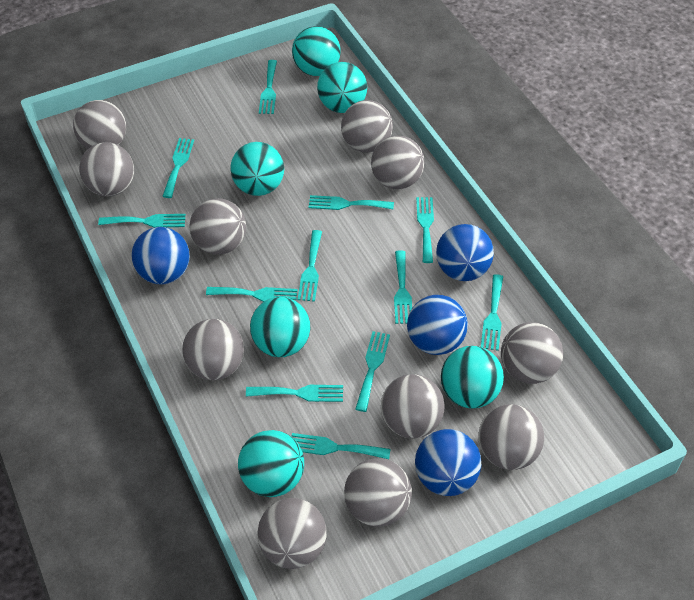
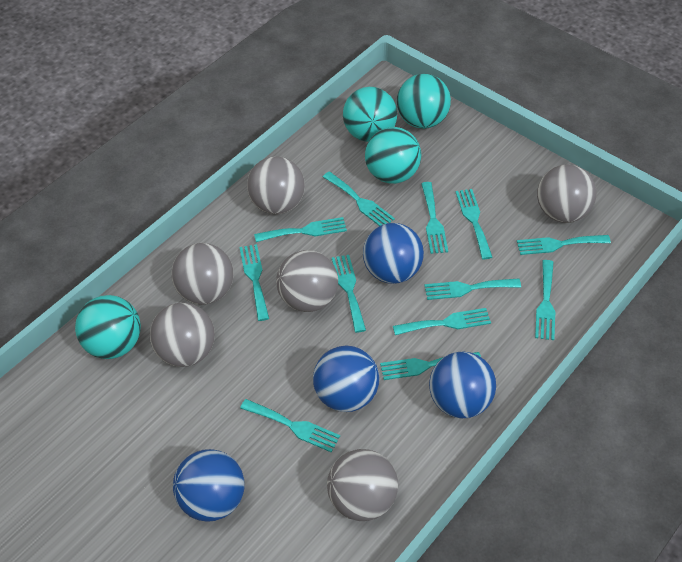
grey ball: 11 -> 6
turquoise ball: 6 -> 4

